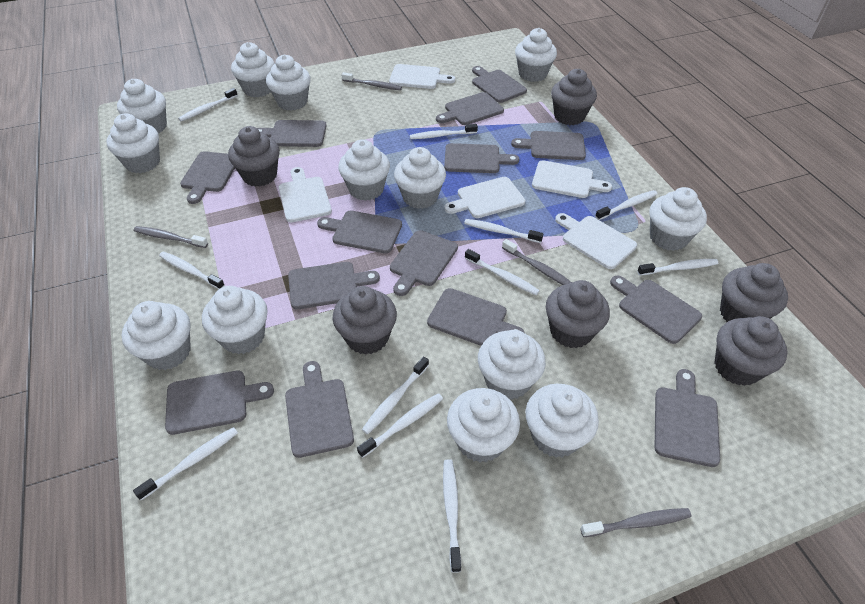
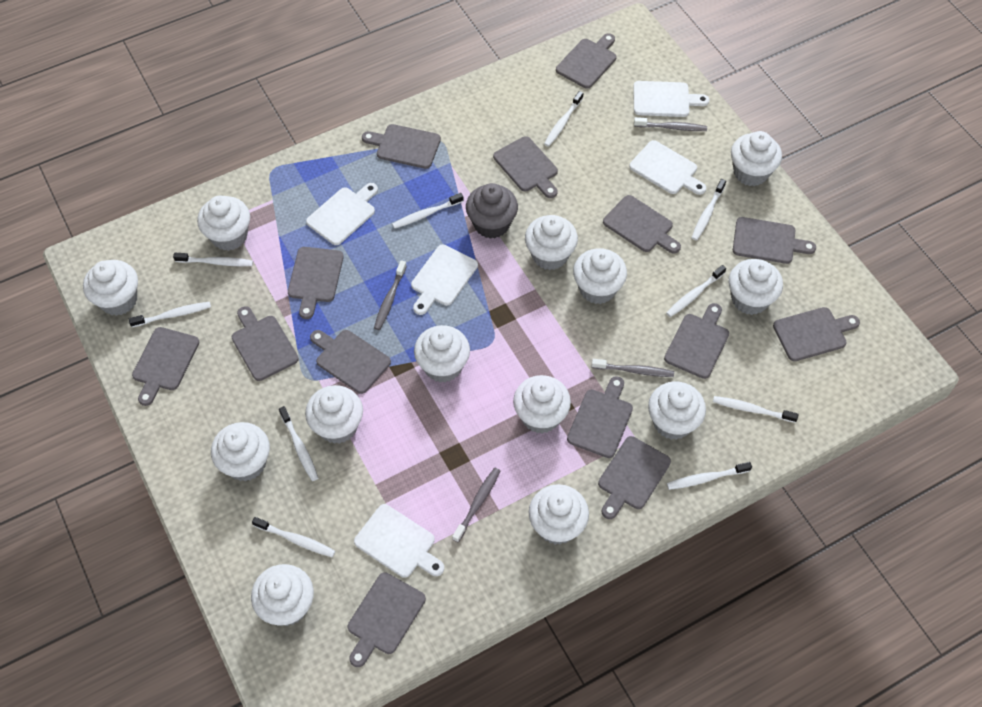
grey cupcake: 6 -> 1
white toothbrush: 11 -> 10

